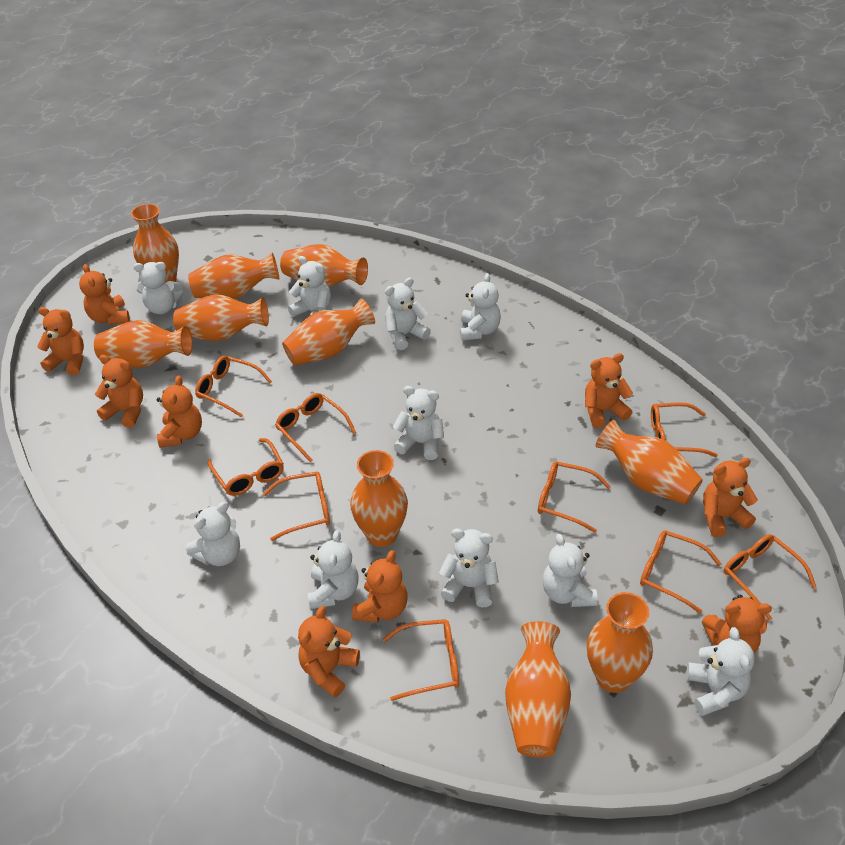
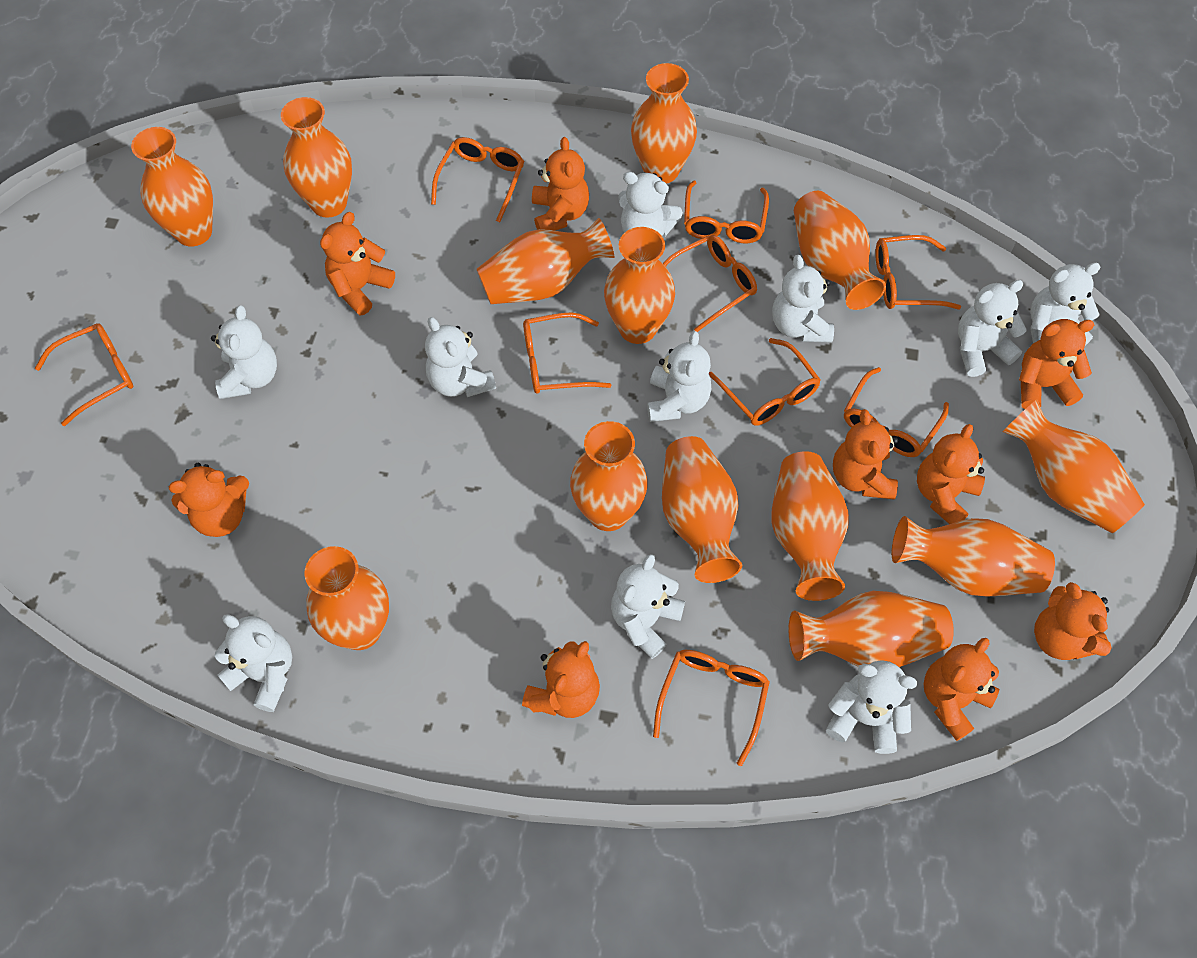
orange vase: 10 -> 13

